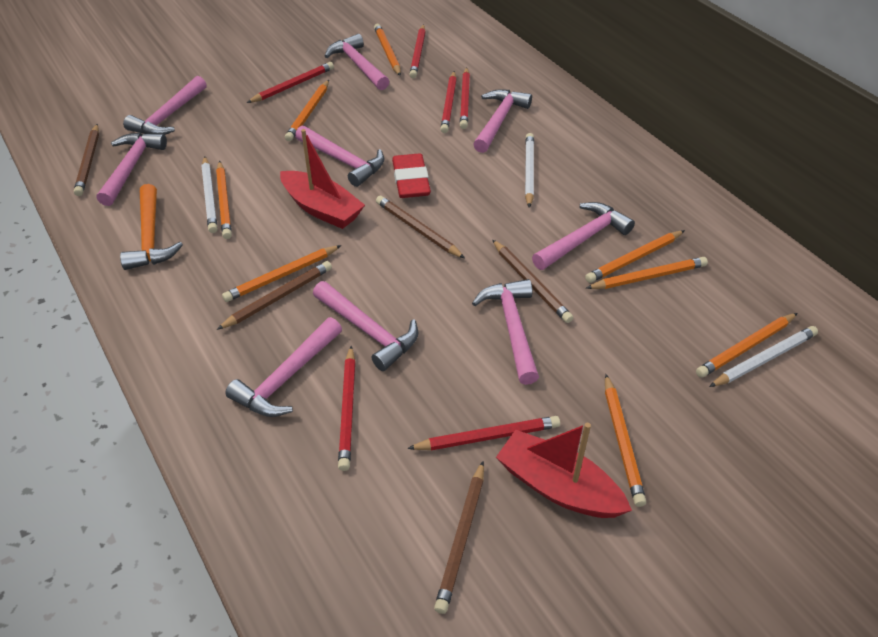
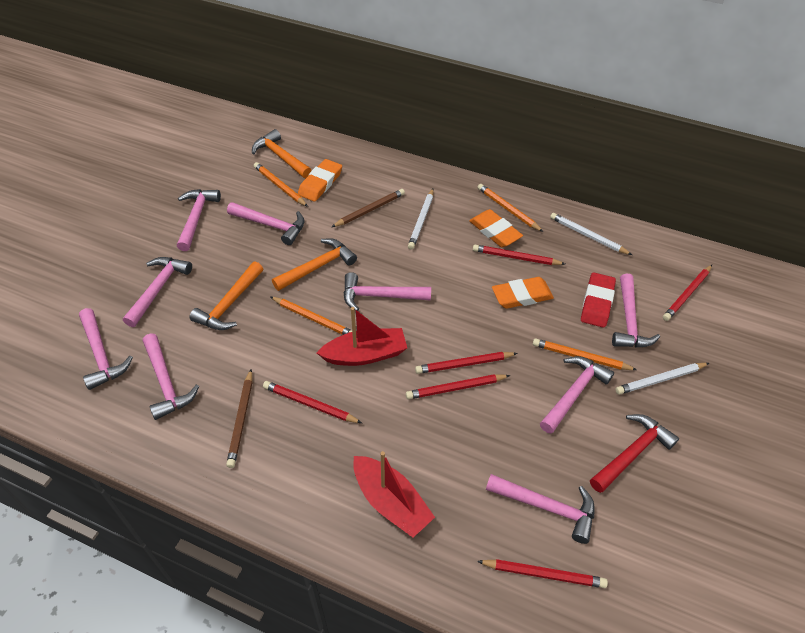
brown pencil: 5 -> 2
orange eraser: 0 -> 3
orange hammer: 1 -> 3
orange pencil: 8 -> 4
red hammer: 0 -> 1

